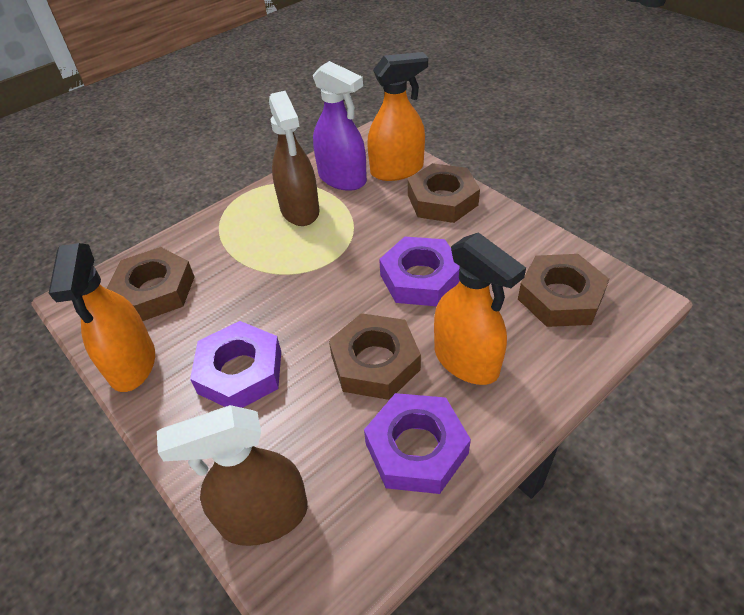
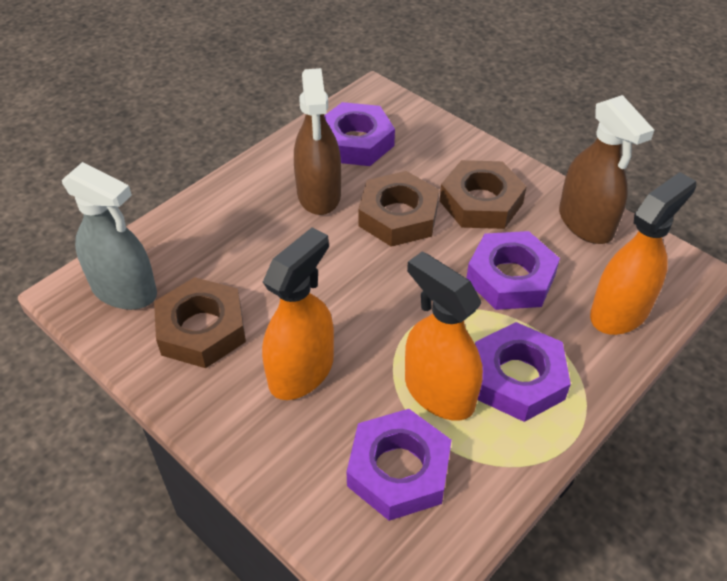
brown nut: 4 -> 3
grey spray bottle: 0 -> 1
purple nut: 3 -> 4
purple spray bottle: 1 -> 0

